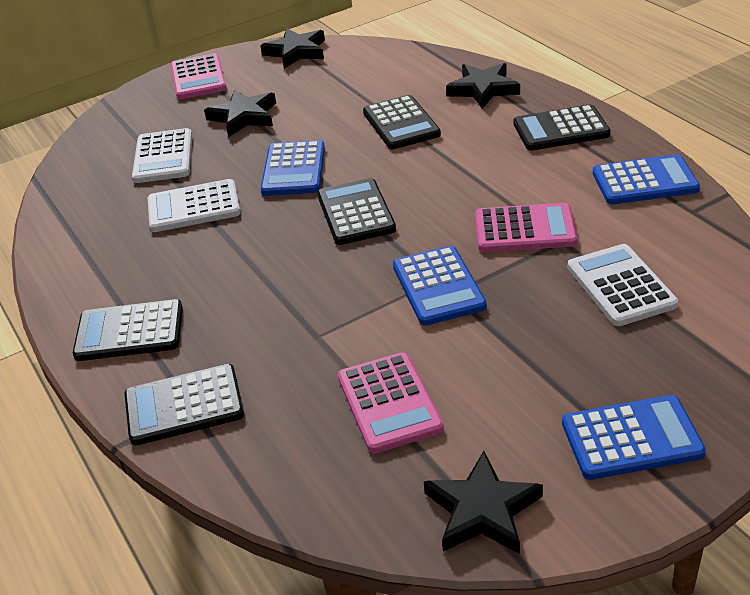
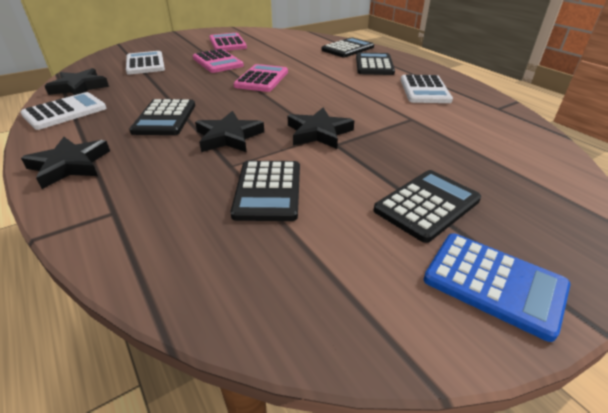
blue calculator: 4 -> 1

